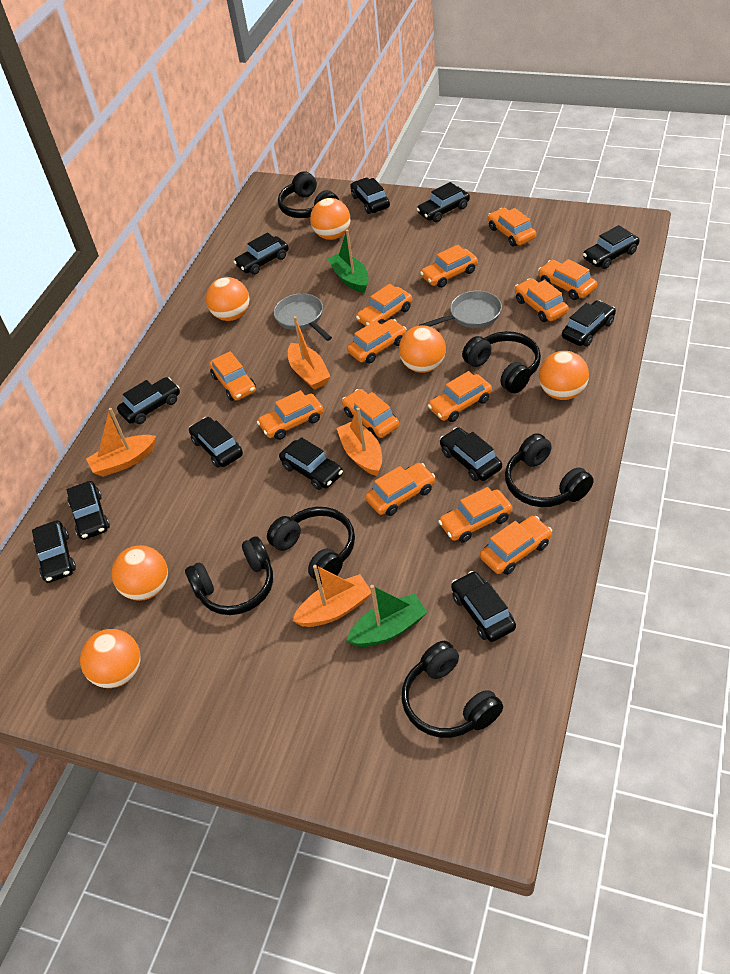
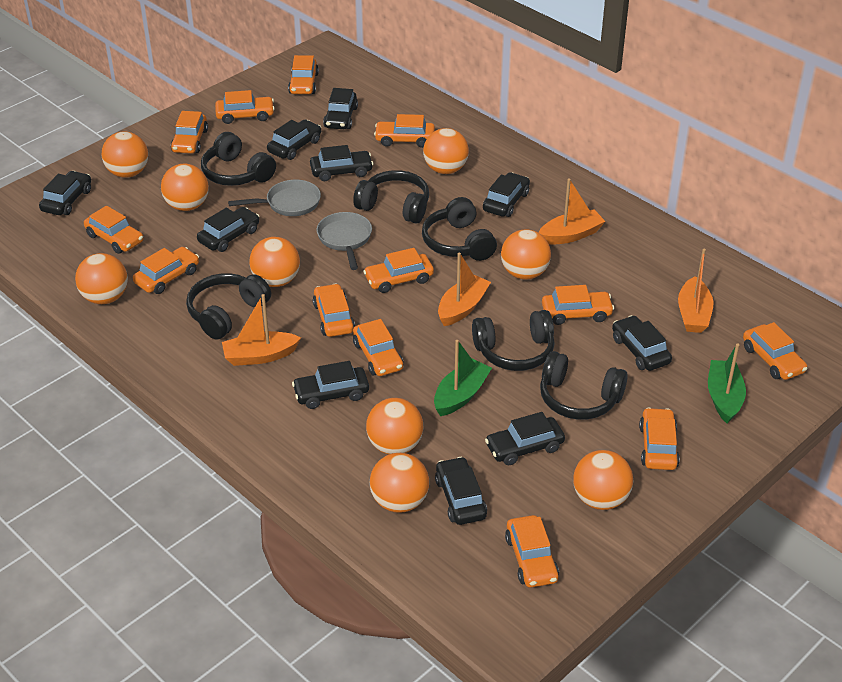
black car: 12 -> 10
orange ball: 6 -> 9

